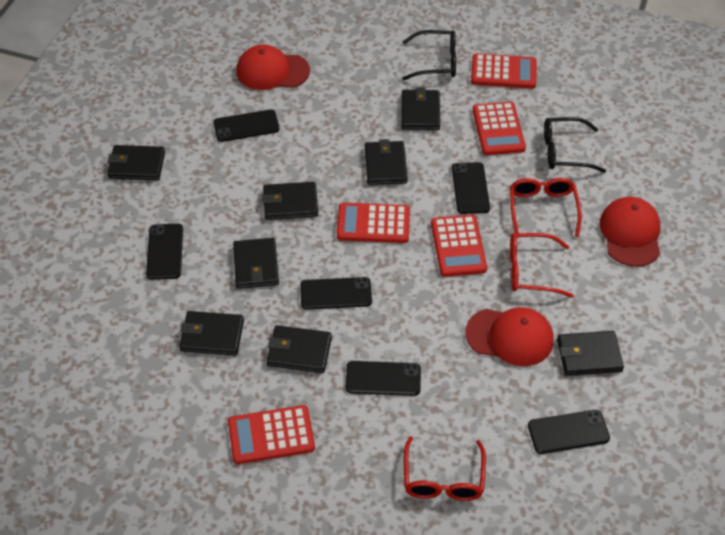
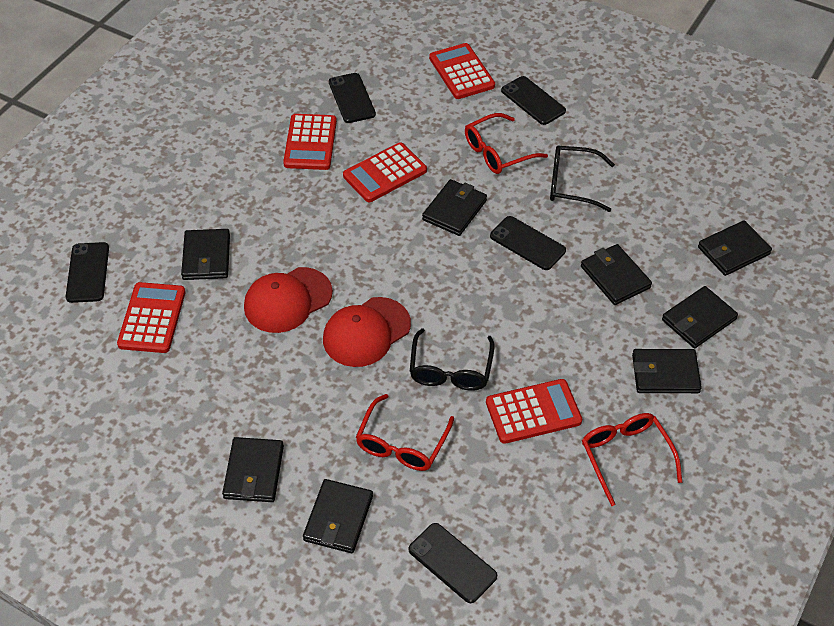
black phone: 6 -> 5
red cap: 3 -> 2

